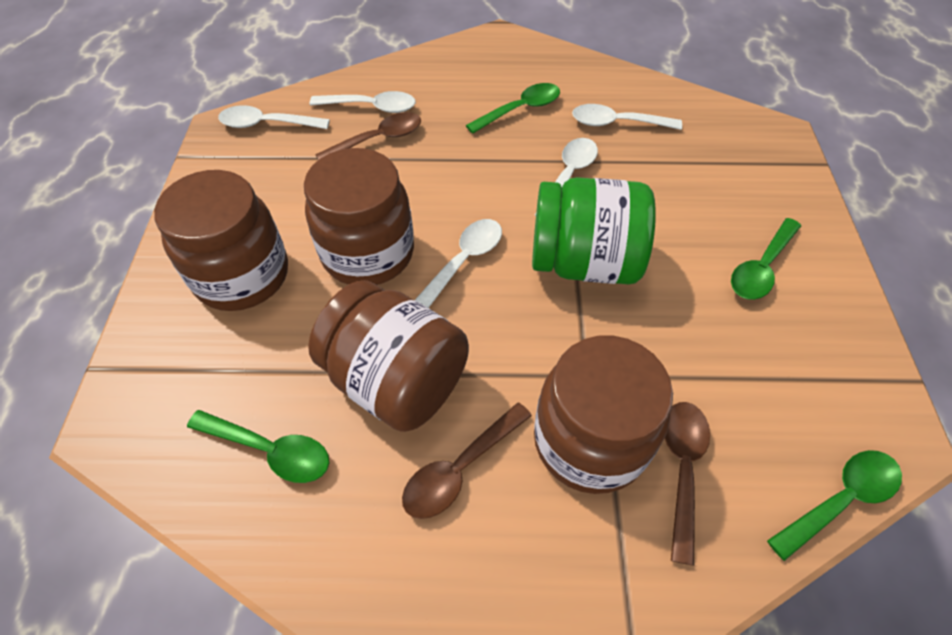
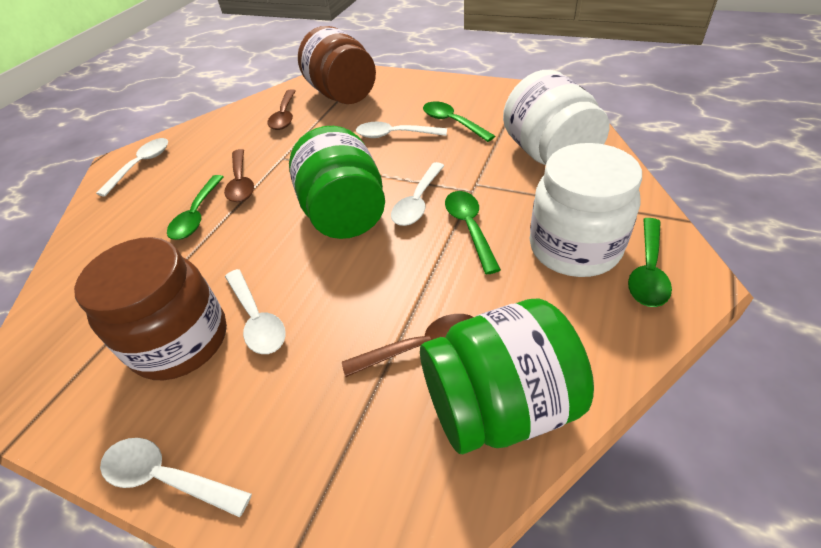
brown jar: 4 -> 2
green jar: 1 -> 2
white jar: 0 -> 2

